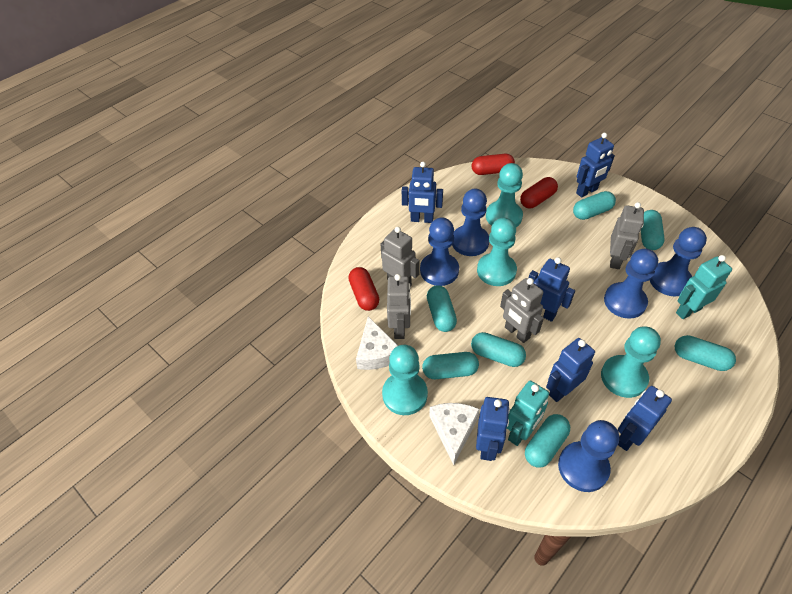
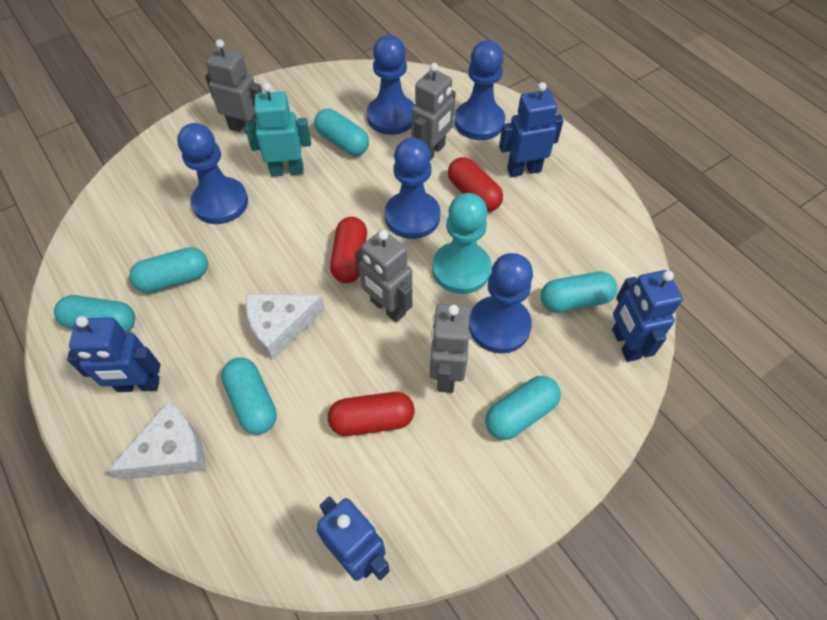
blue robot: 6 -> 4
turquoise capsule: 7 -> 6
turquoise pawn: 4 -> 1
turquoise robot: 2 -> 1

